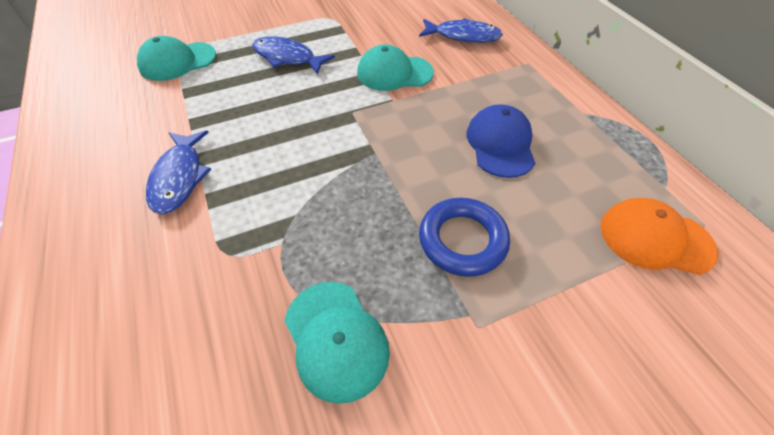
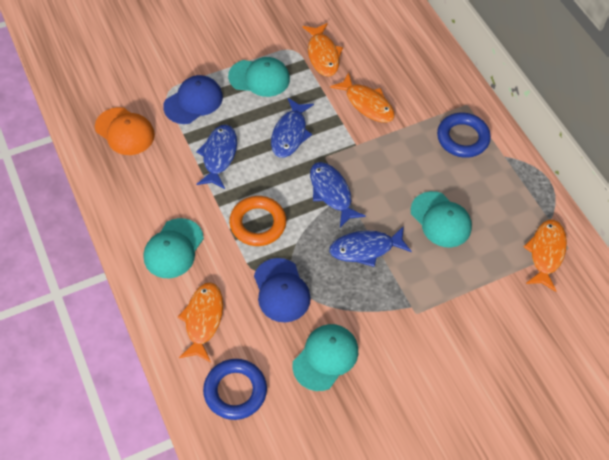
blue cap: 1 -> 2
blue fish: 3 -> 4
blue ring: 1 -> 2
orange fish: 0 -> 4
orange ring: 0 -> 1
turquoise cap: 3 -> 4

